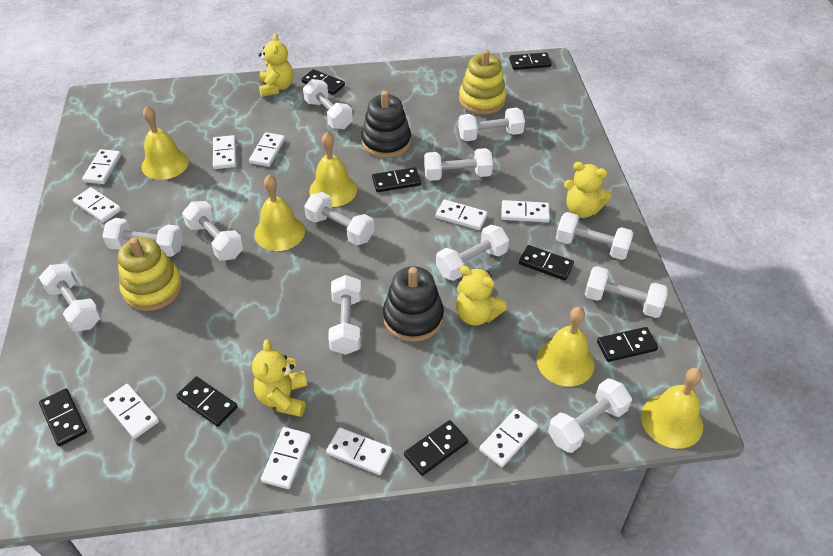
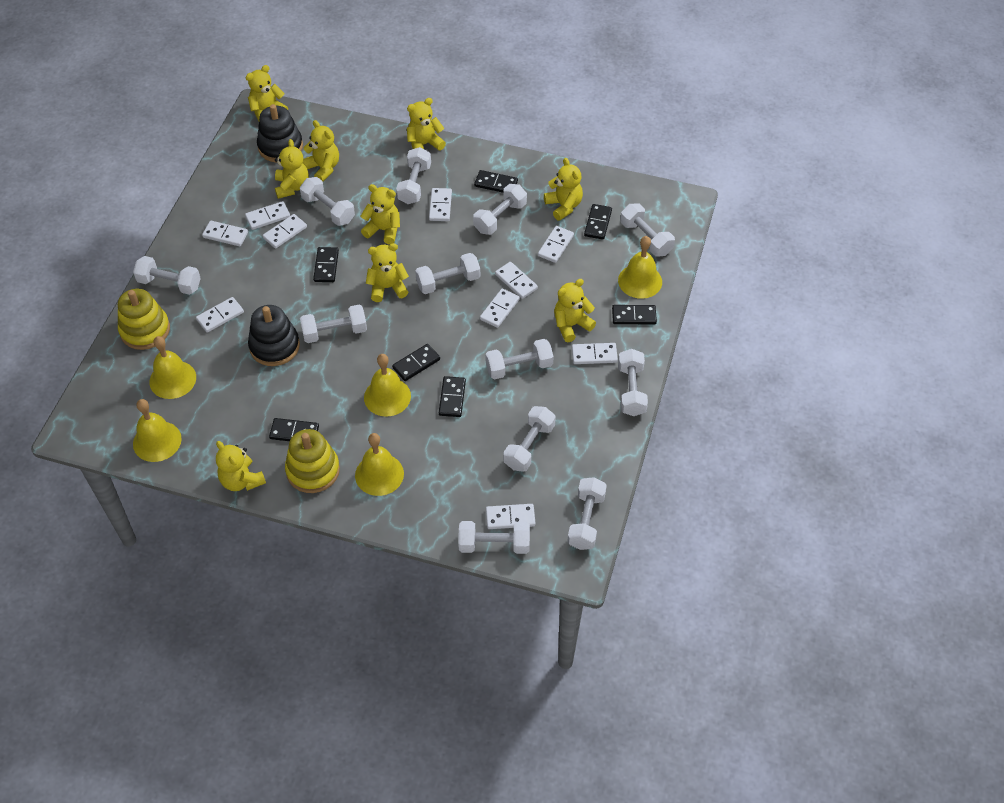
black domino: 8 -> 7
yellow teddy bear: 4 -> 9

